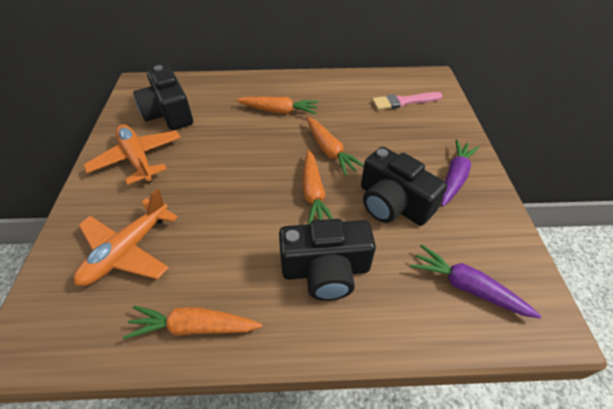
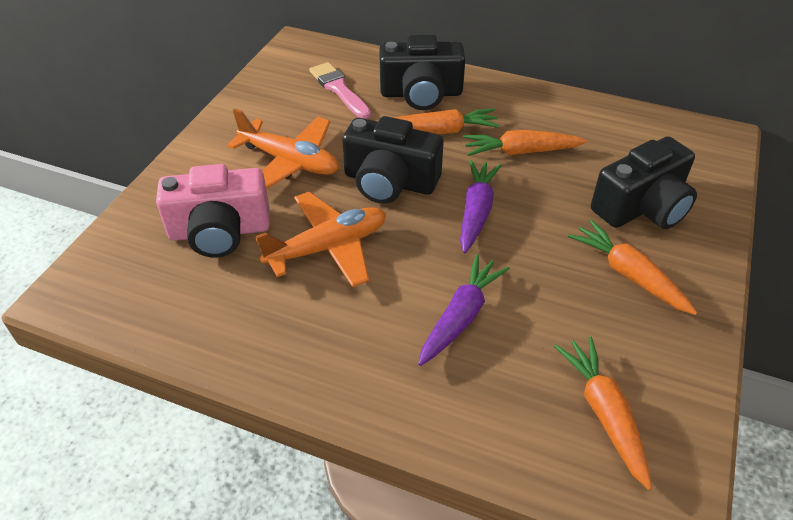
pink camera: 0 -> 1

